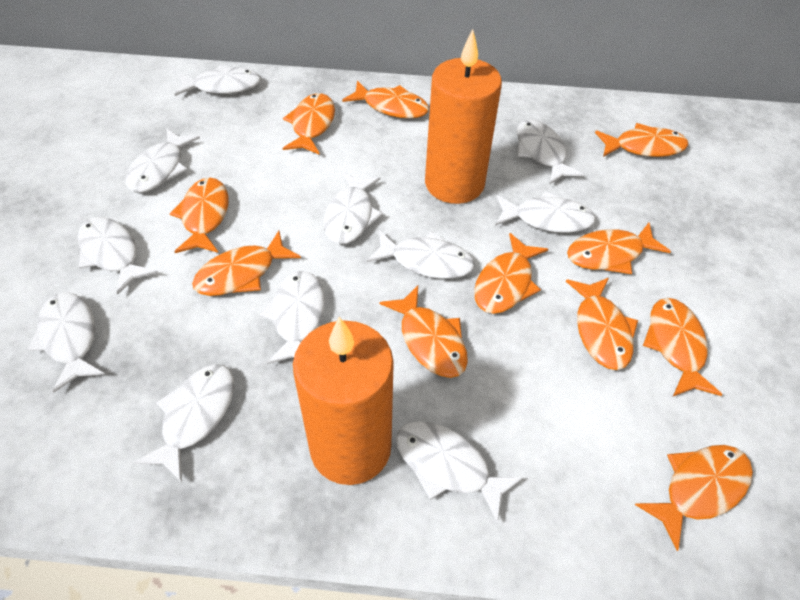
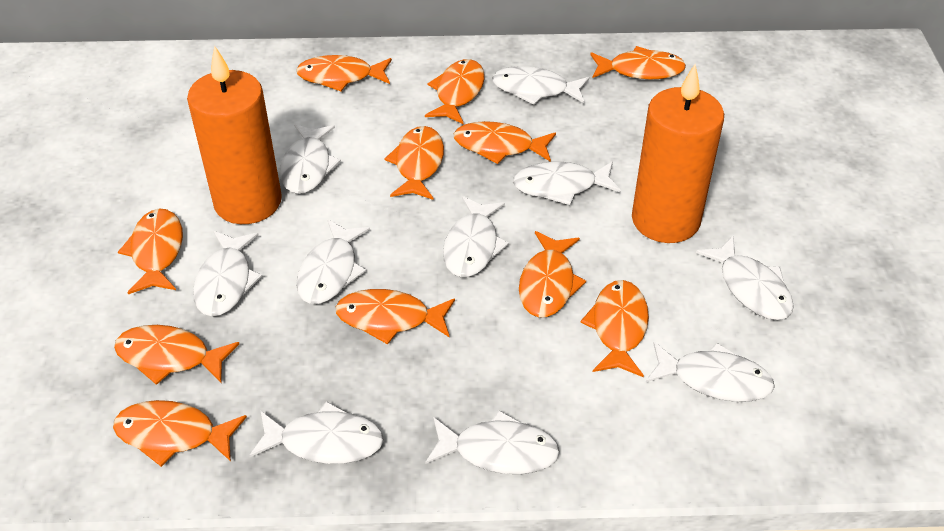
white fish: 11 -> 10

